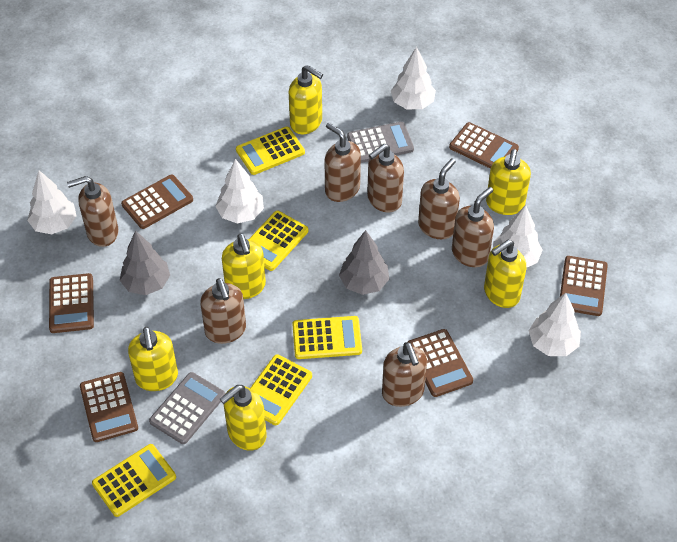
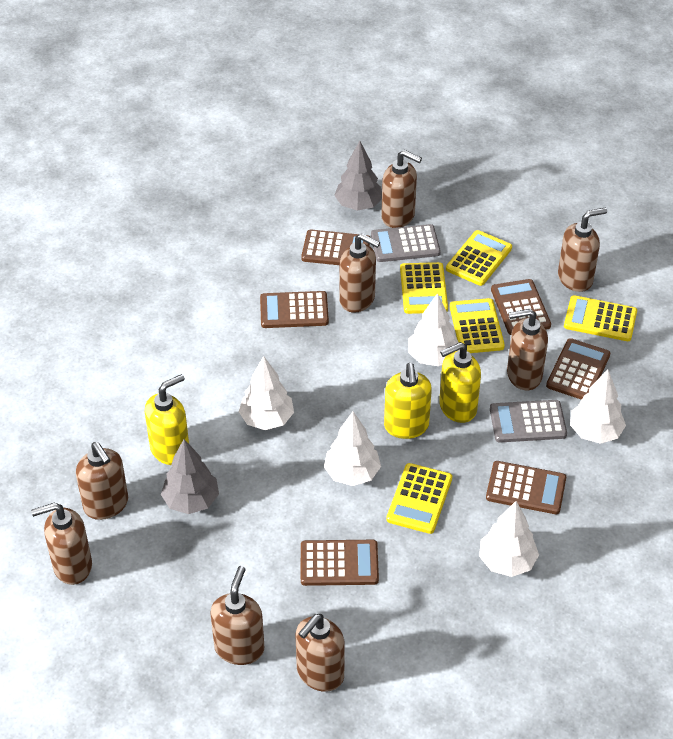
brown soap dispenser: 7 -> 8
yellow soap dispenser: 6 -> 3

